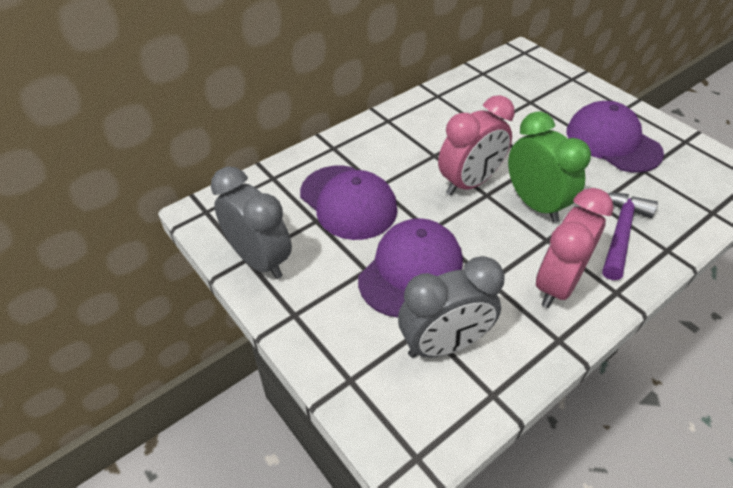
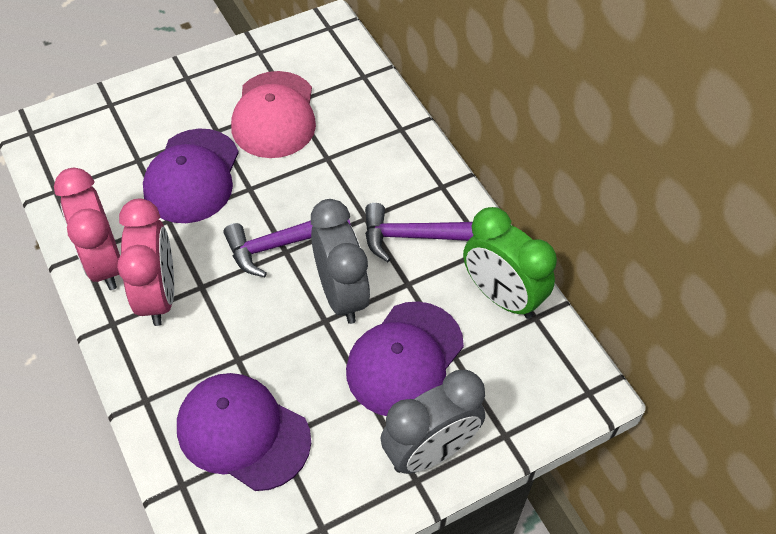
pink cap: 0 -> 1
purple hammer: 1 -> 2

